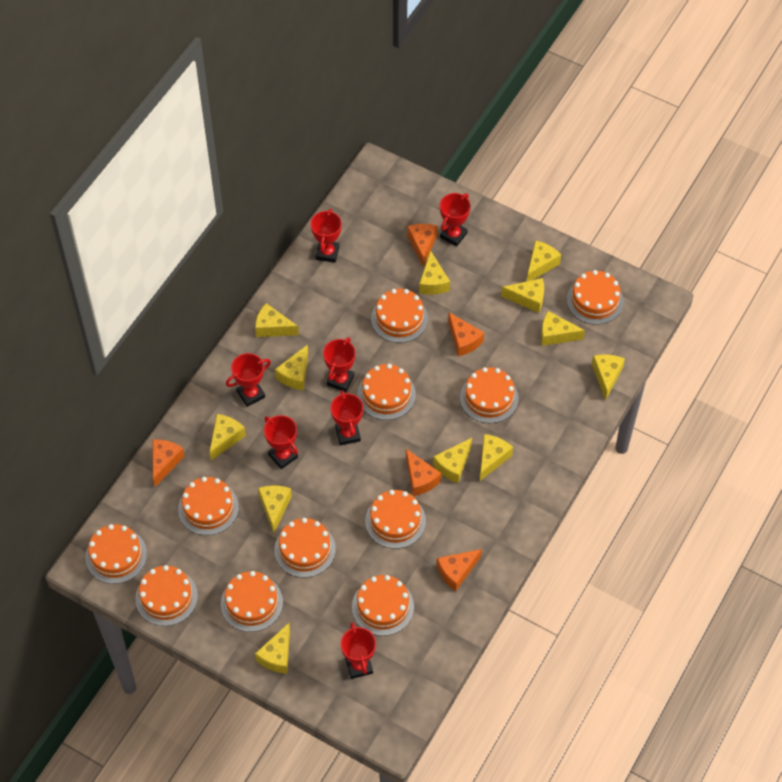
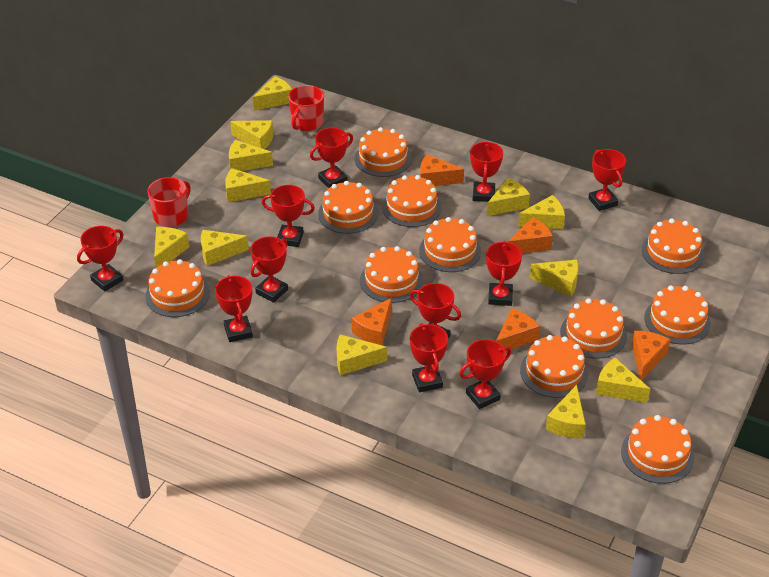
red mug: 0 -> 2
red trophy: 7 -> 11

